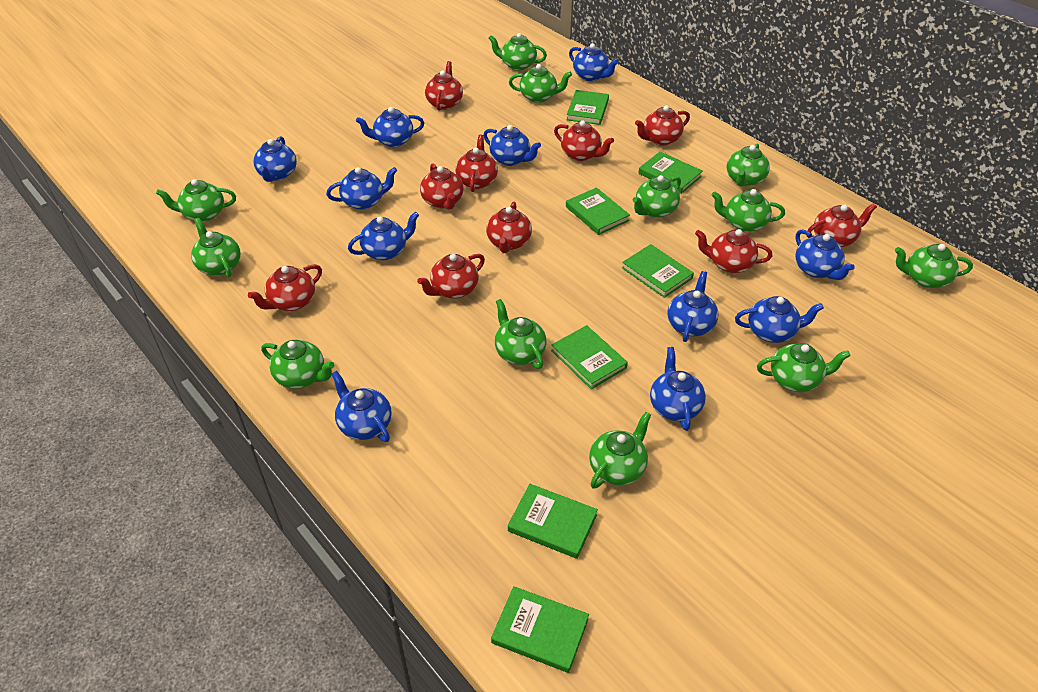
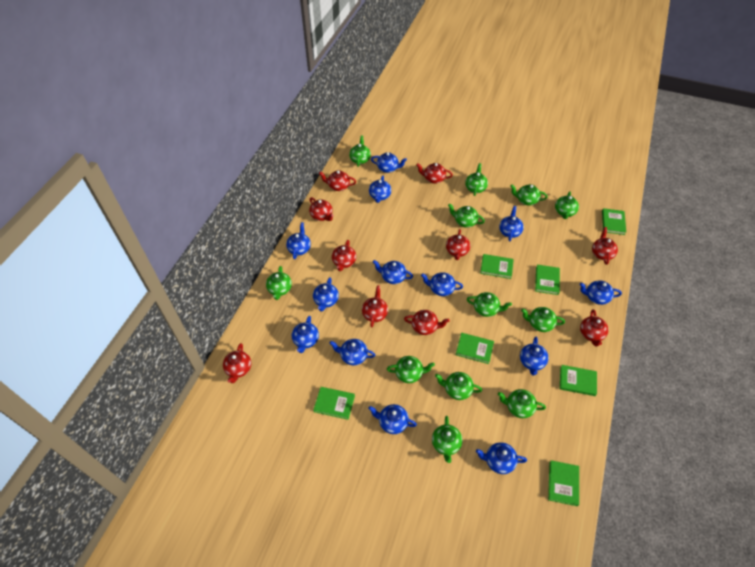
blue teapot: 11 -> 13

